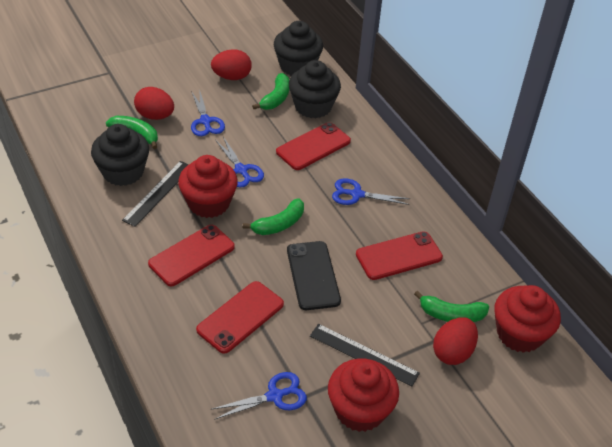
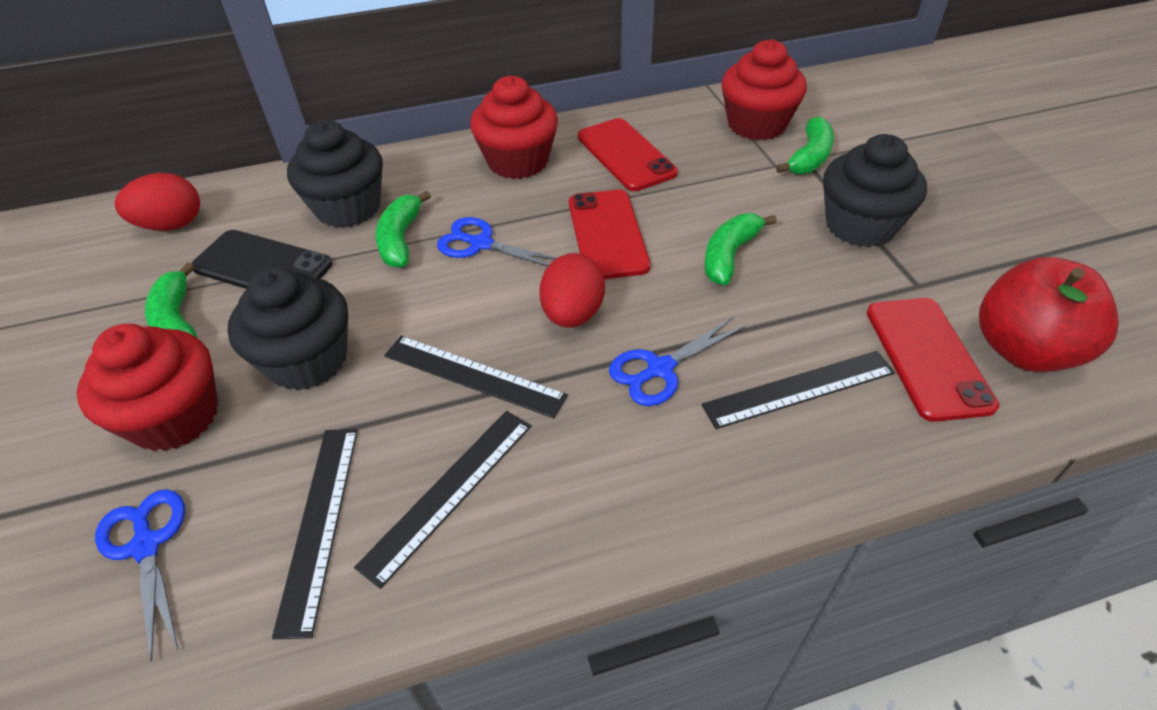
black ruler: 2 -> 4
blue scissors: 4 -> 3
red apple: 0 -> 1
red egg: 3 -> 2
red phone: 4 -> 3

